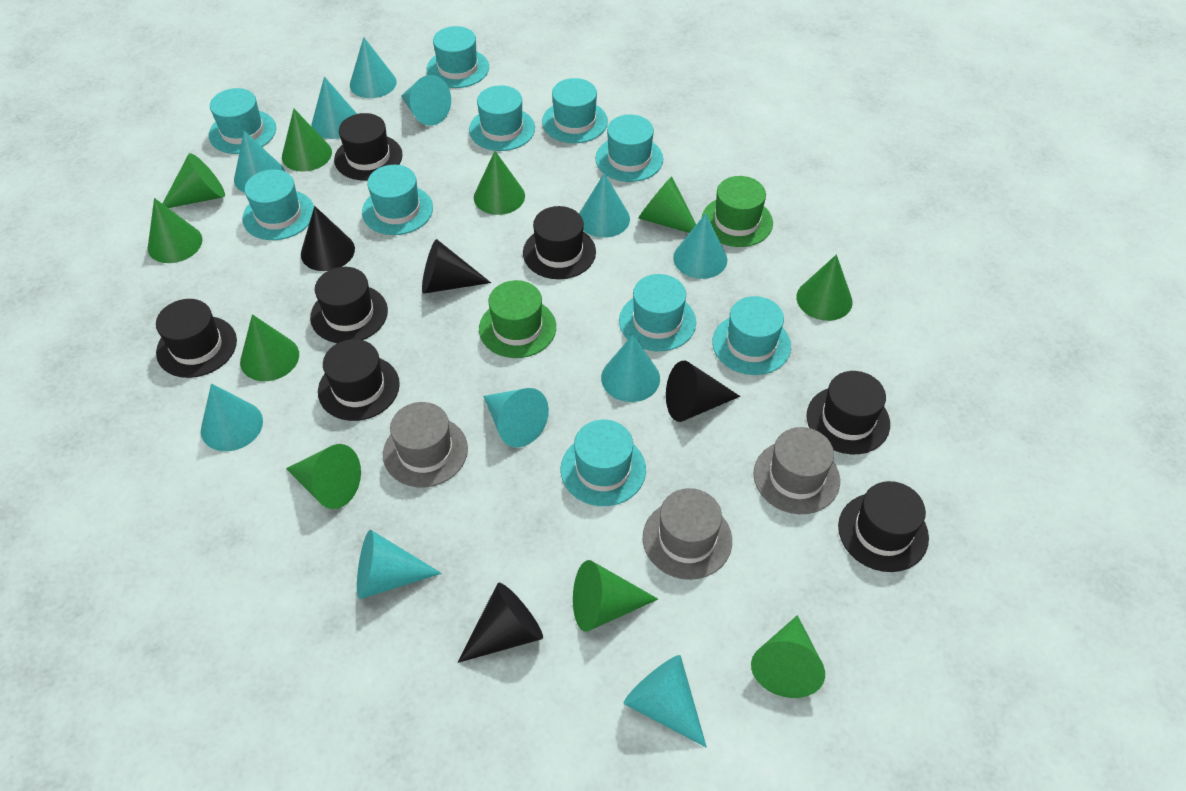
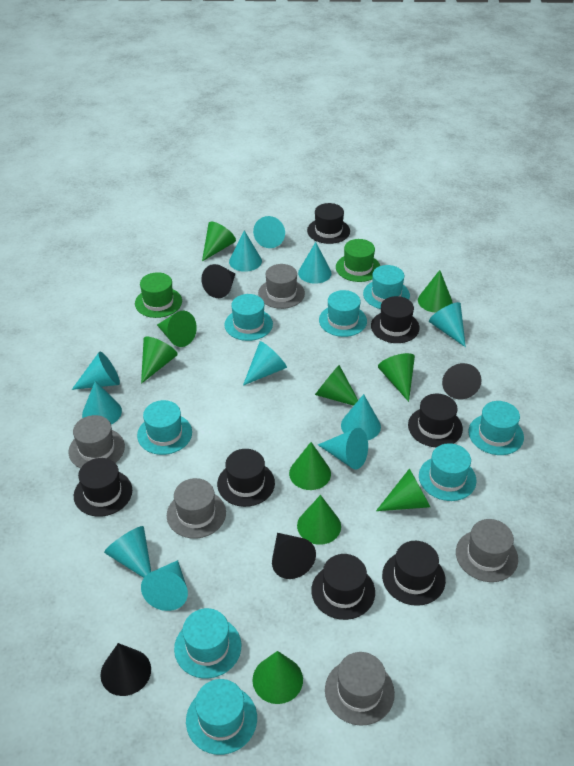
grey hat: 3 -> 5
turquoise hat: 10 -> 8

